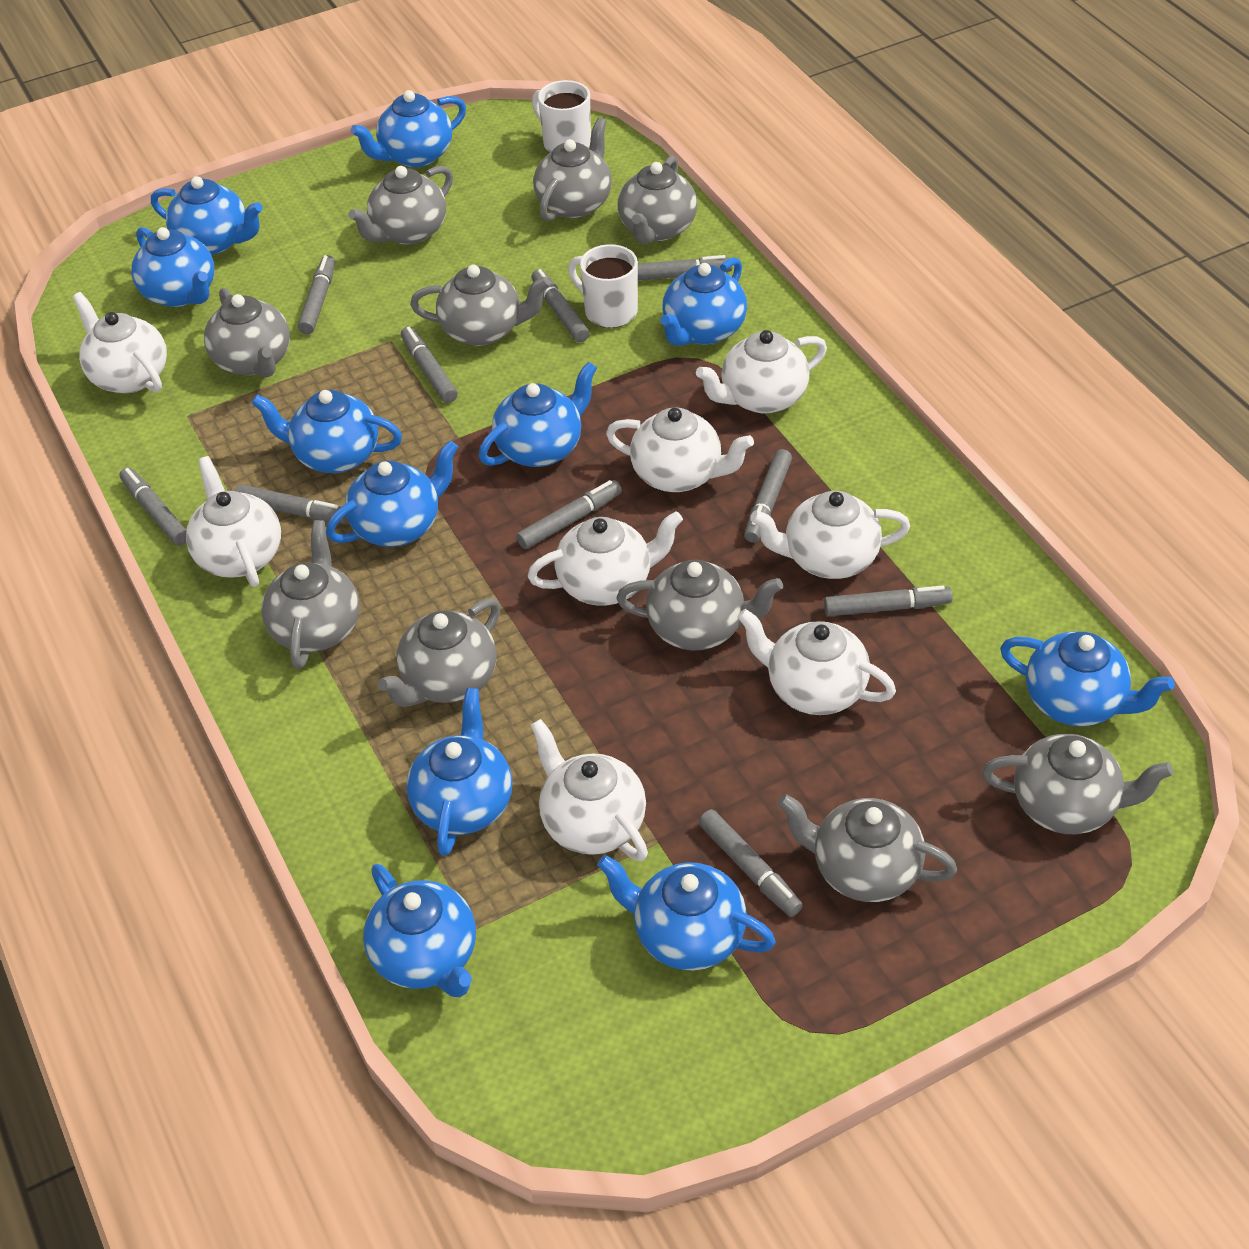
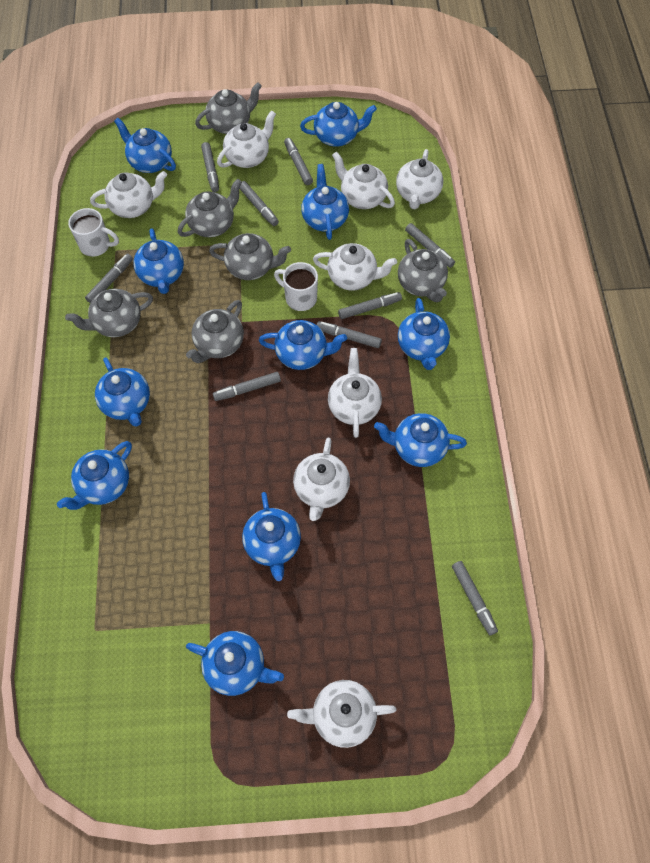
grey marker: 10 -> 9
grey teapot: 10 -> 6

